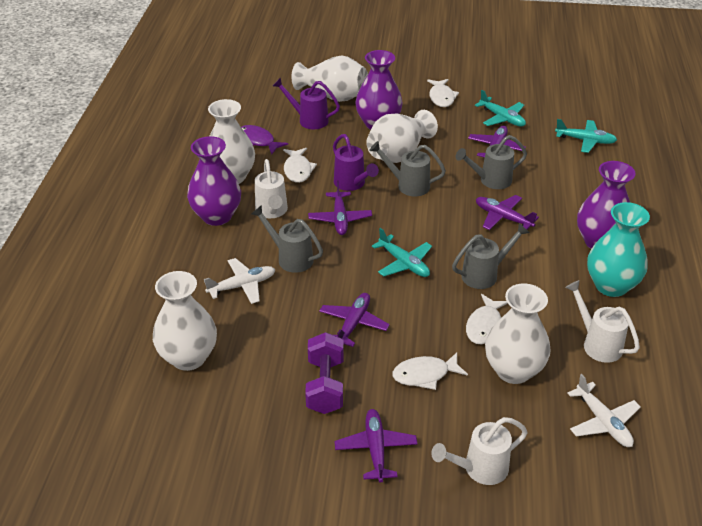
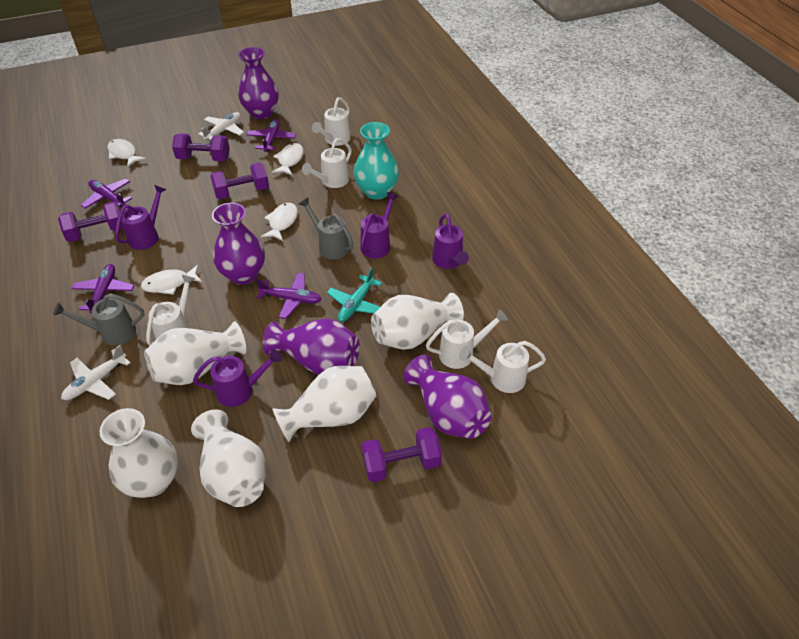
grey watering can: 4 -> 2
purple dumbbell: 1 -> 4
purple fish: 1 -> 0
purple plane: 5 -> 4
purple vase: 3 -> 4
purple watering can: 2 -> 4
turquoise plane: 3 -> 1
white watering can: 3 -> 5

